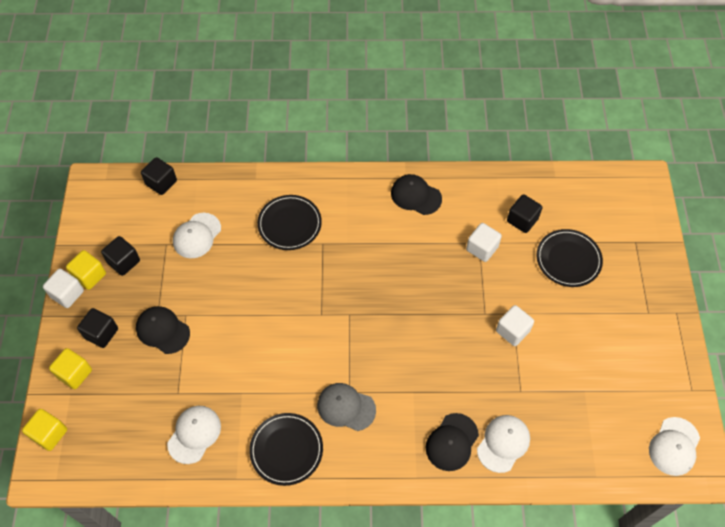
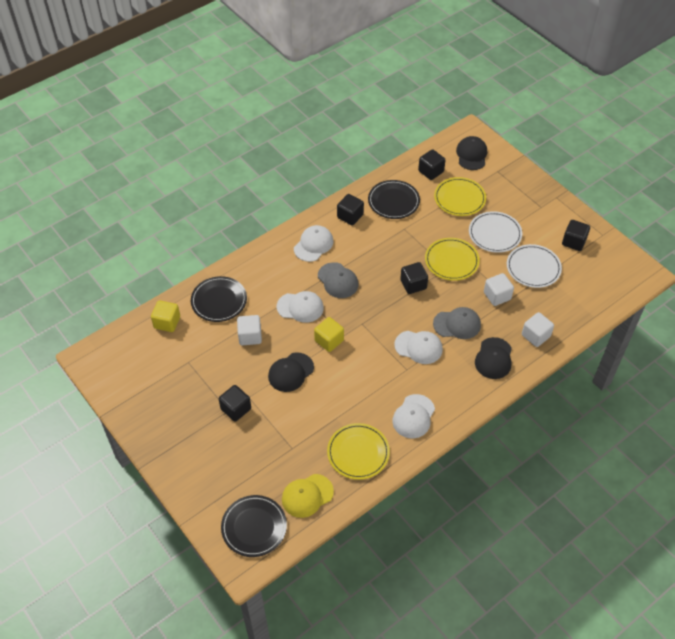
black cube: 4 -> 5
grey cap: 1 -> 2
white plate: 0 -> 2
yellow cap: 0 -> 1
yellow cube: 3 -> 2
yellow plate: 0 -> 3

